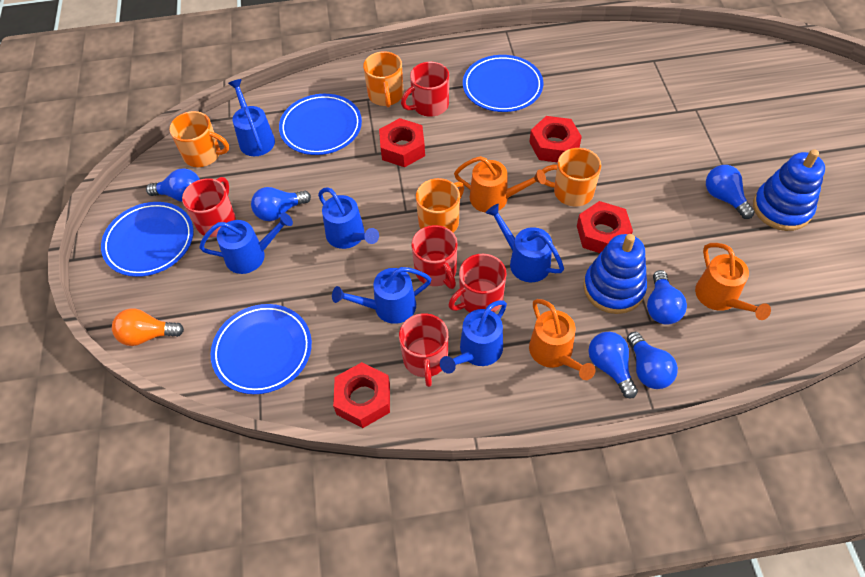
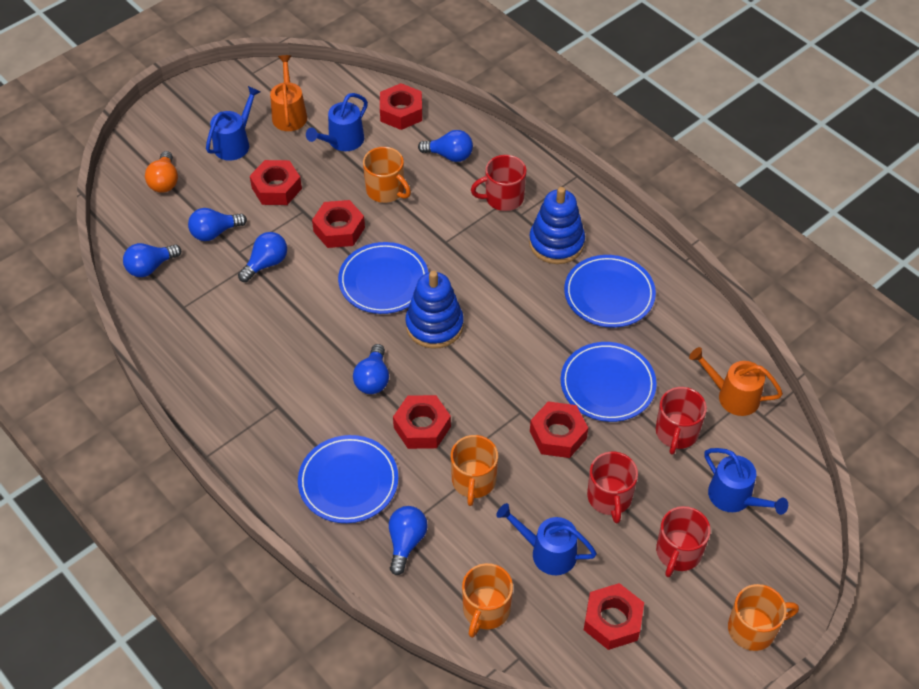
blue watering can: 6 -> 4
orange watering can: 3 -> 2
red mug: 5 -> 4
red nut: 4 -> 6

